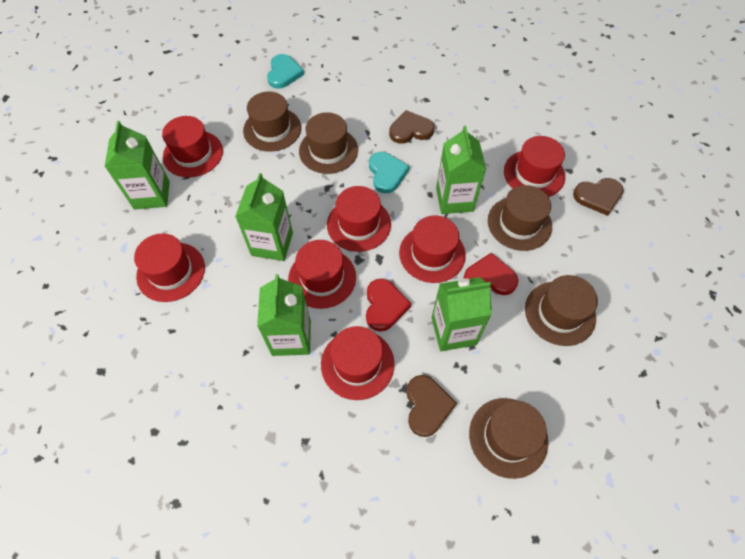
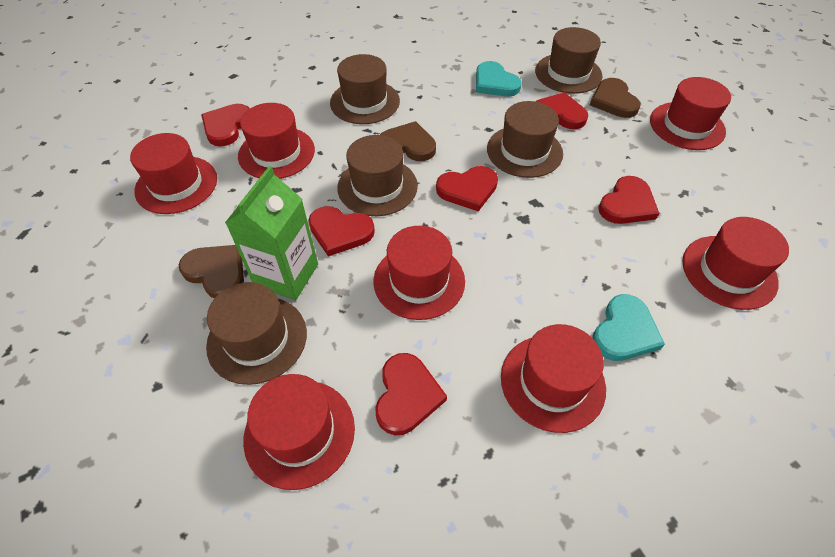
green carton: 5 -> 1
red heart: 2 -> 6

